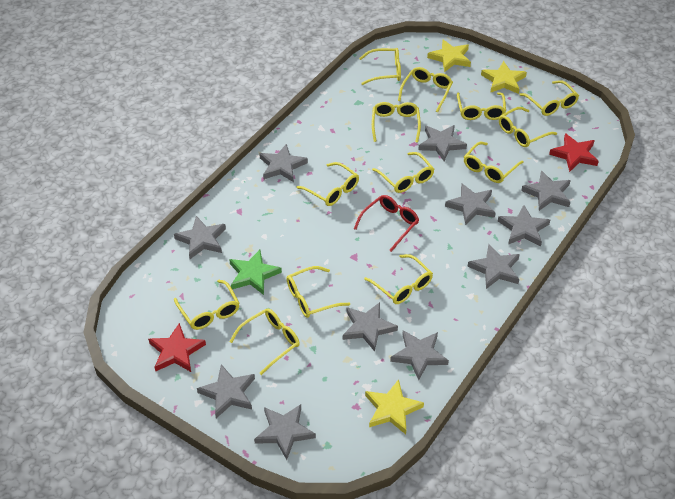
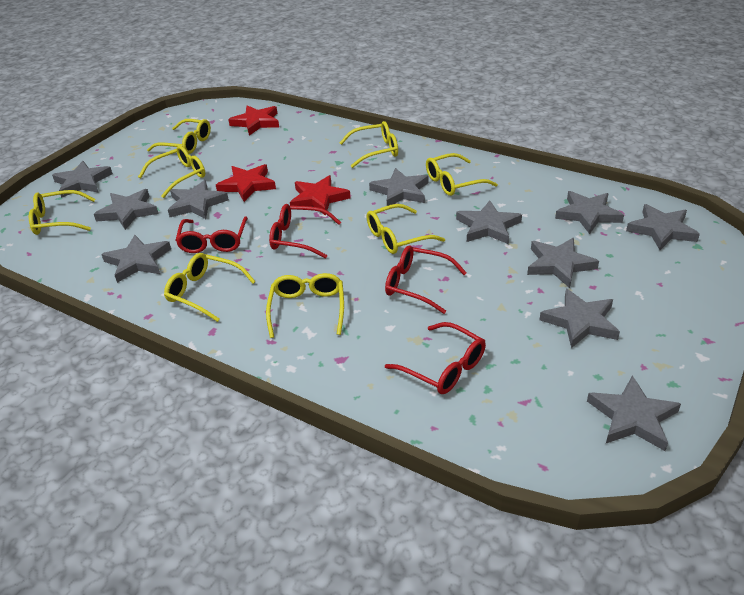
green star: 1 -> 0
red glasses: 1 -> 4
red star: 2 -> 3
yellow glasses: 13 -> 8
yellow star: 3 -> 0

